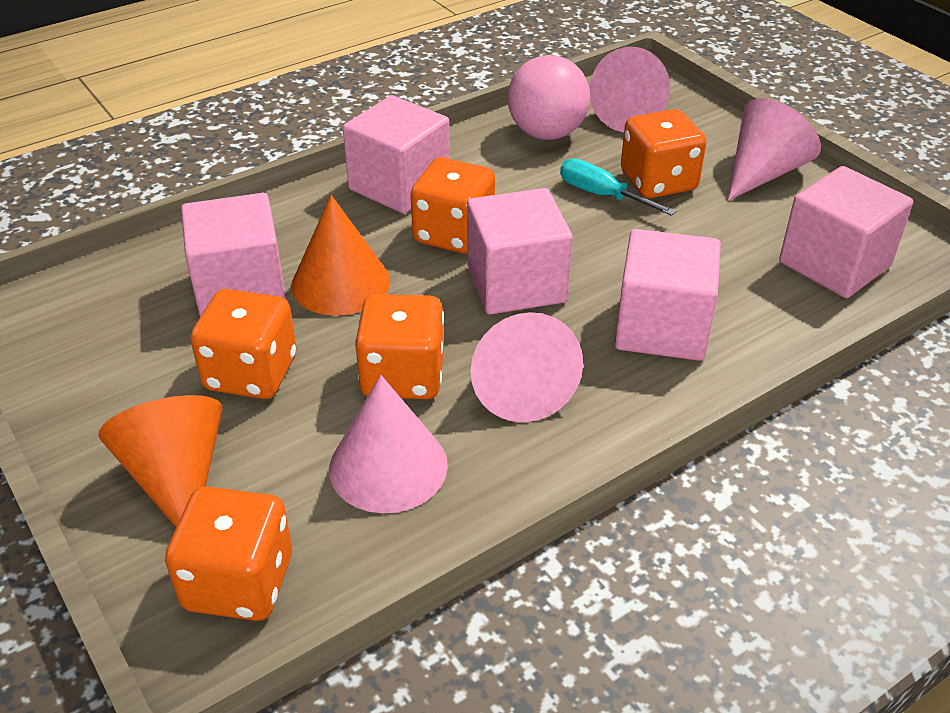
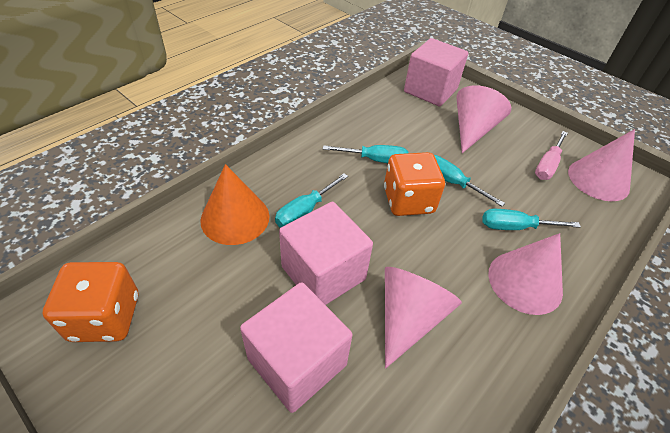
orange cone: 2 -> 1
orange dice: 5 -> 2
pink ball: 1 -> 0
pink cube: 5 -> 3
pink screwdriver: 0 -> 1
turquoise screwdriver: 1 -> 4

